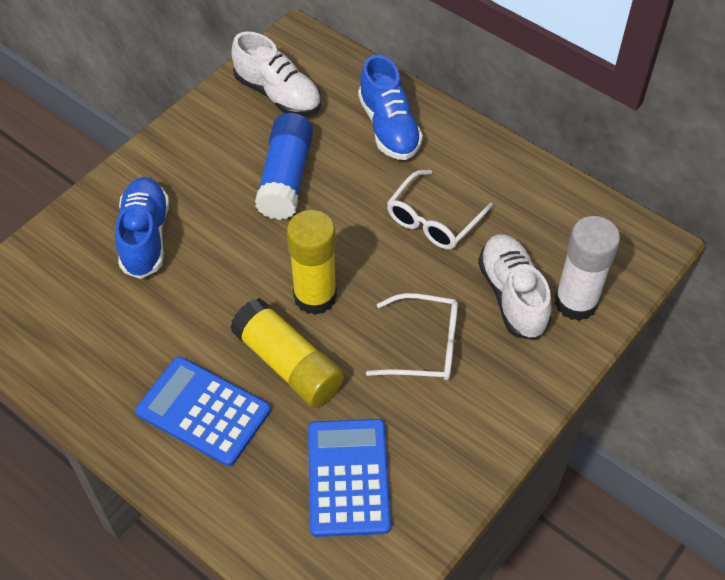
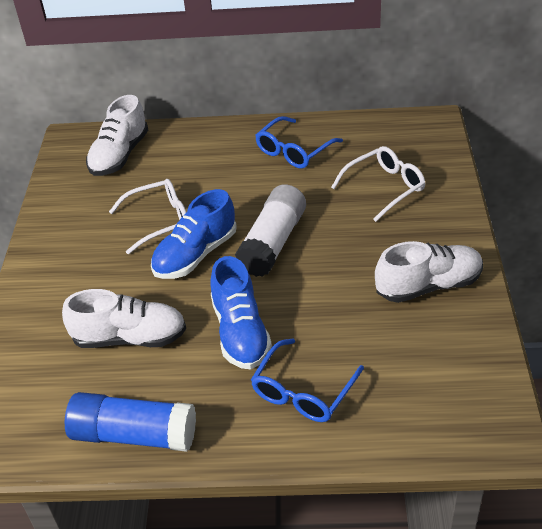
blue calculator: 2 -> 0
blue glasses: 0 -> 2
white shoe: 2 -> 3
yellow glue stick: 2 -> 0

